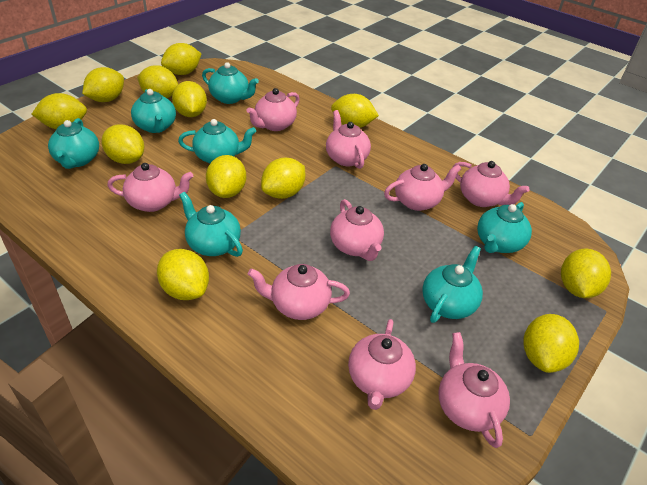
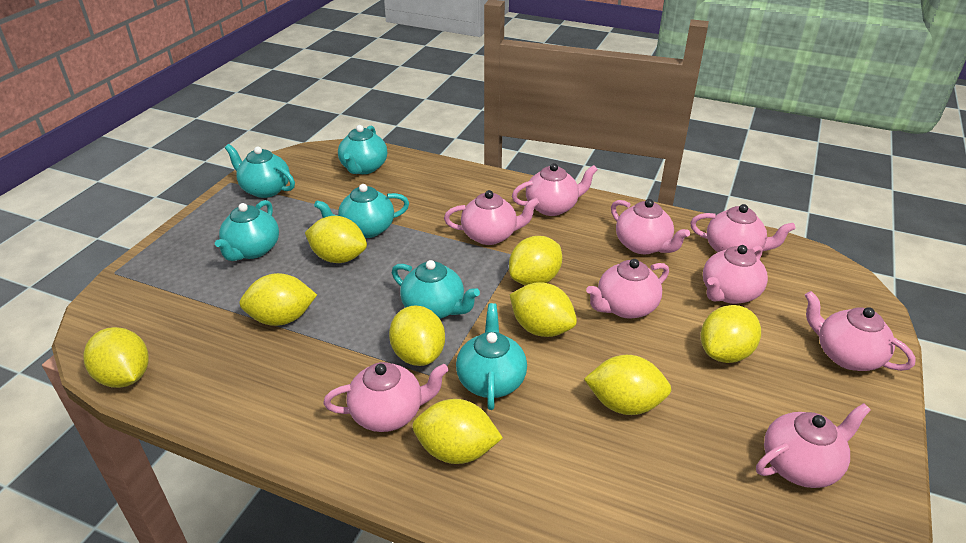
turquoise teapot: 7 -> 6
yellow lemon: 12 -> 9

